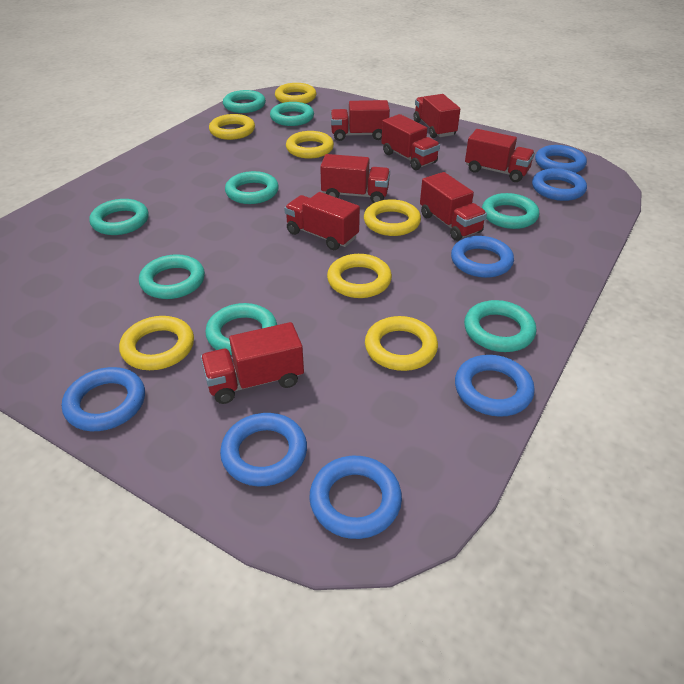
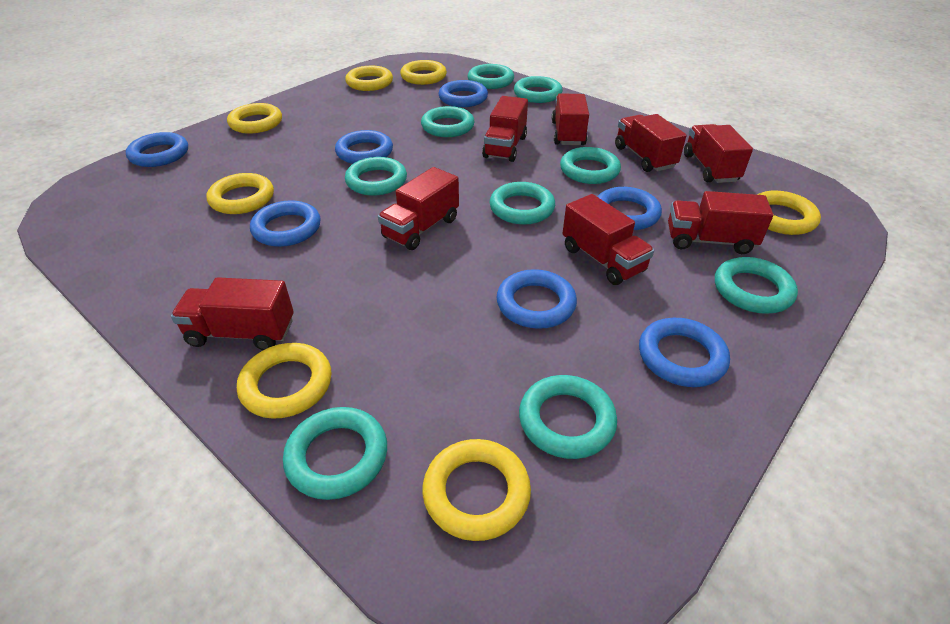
turquoise ring: 8 -> 9

